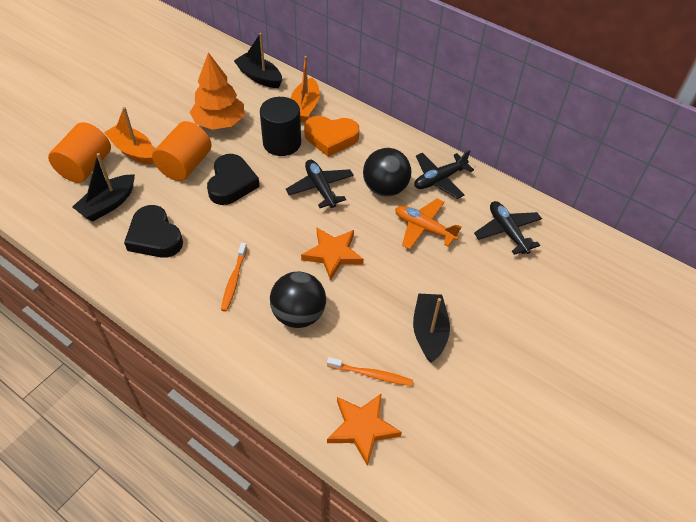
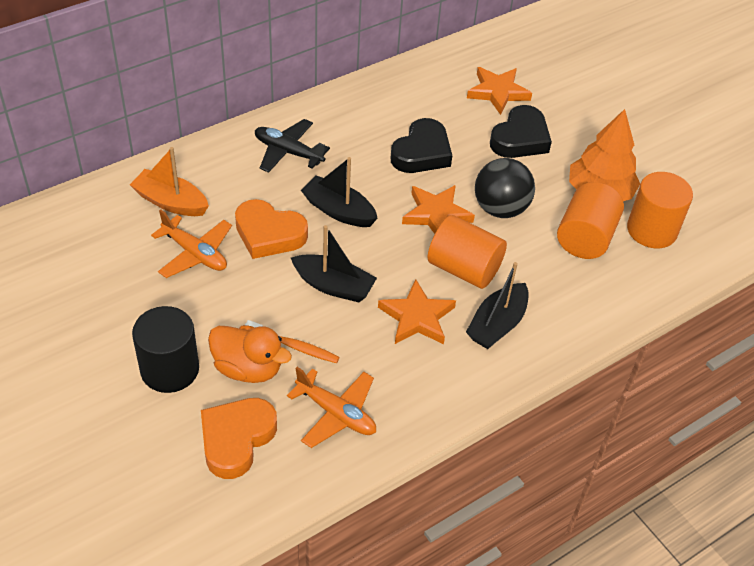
black ball: 2 -> 1
black plane: 3 -> 1
orange boat: 2 -> 1
orange cylinder: 2 -> 3
orange duck: 0 -> 1
orange heart: 1 -> 2
orange plane: 1 -> 2
orange star: 2 -> 3
orange toothbrush: 2 -> 1

